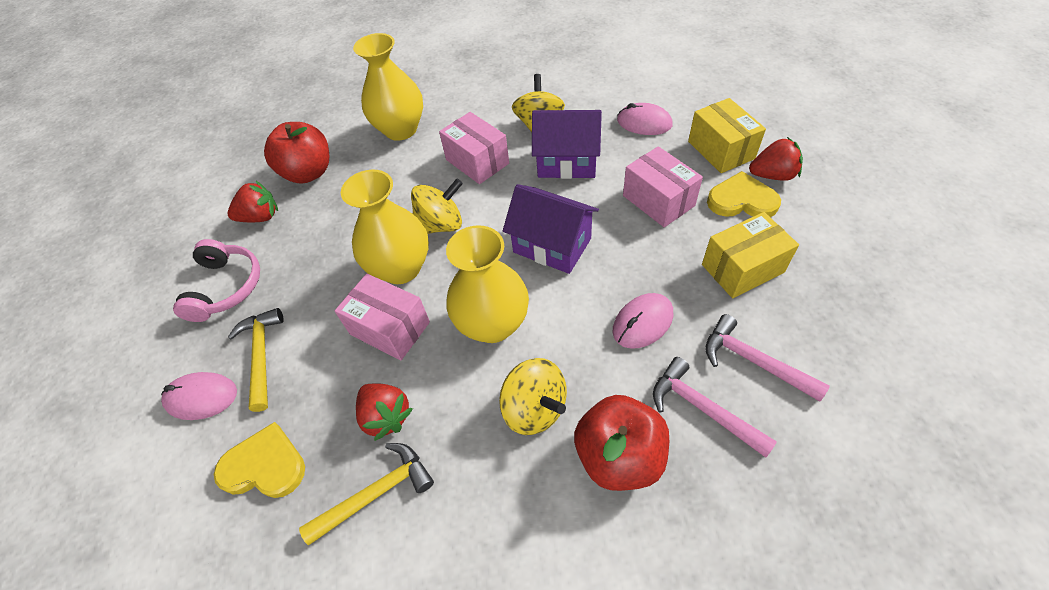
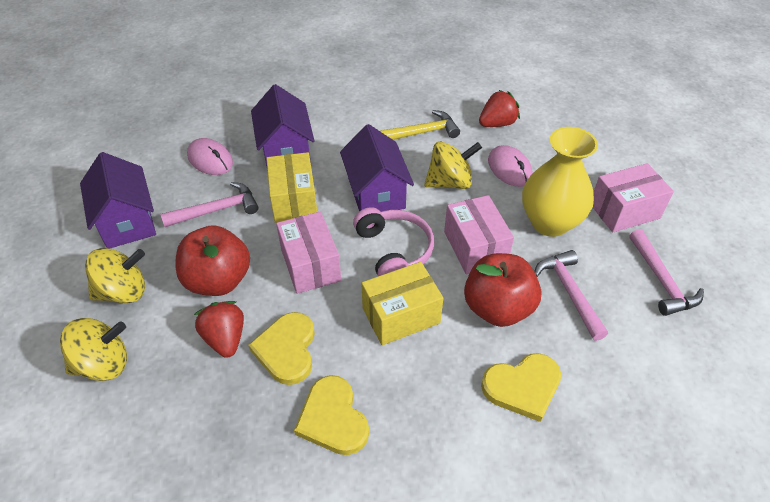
pink hammer: 2 -> 3
pink mouse: 3 -> 2
purple house: 2 -> 3
red strawberry: 3 -> 2
yellow hammer: 2 -> 1
yellow heart: 2 -> 3
yellow vase: 3 -> 1

